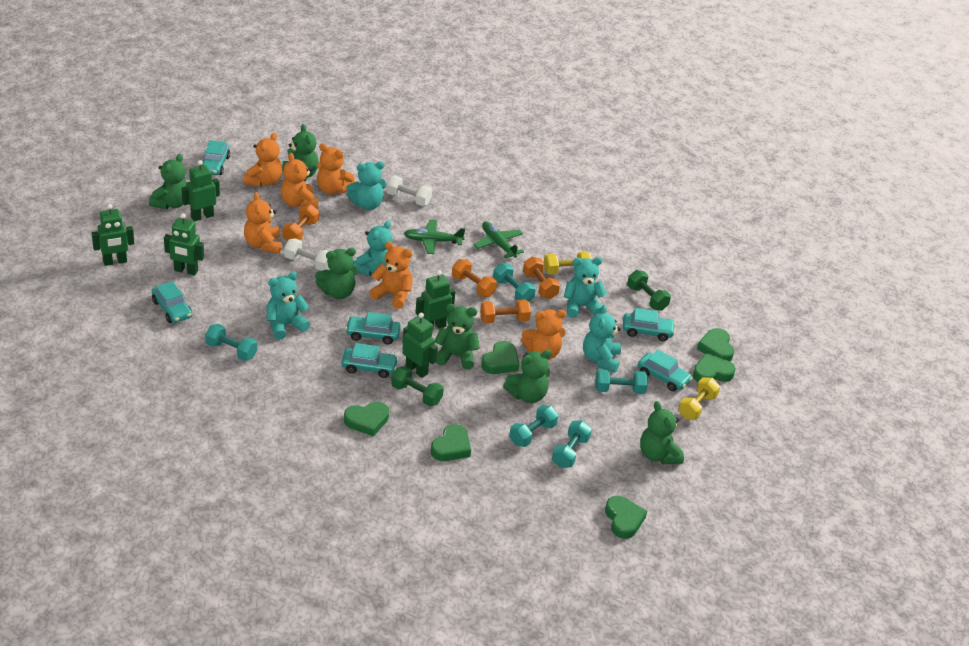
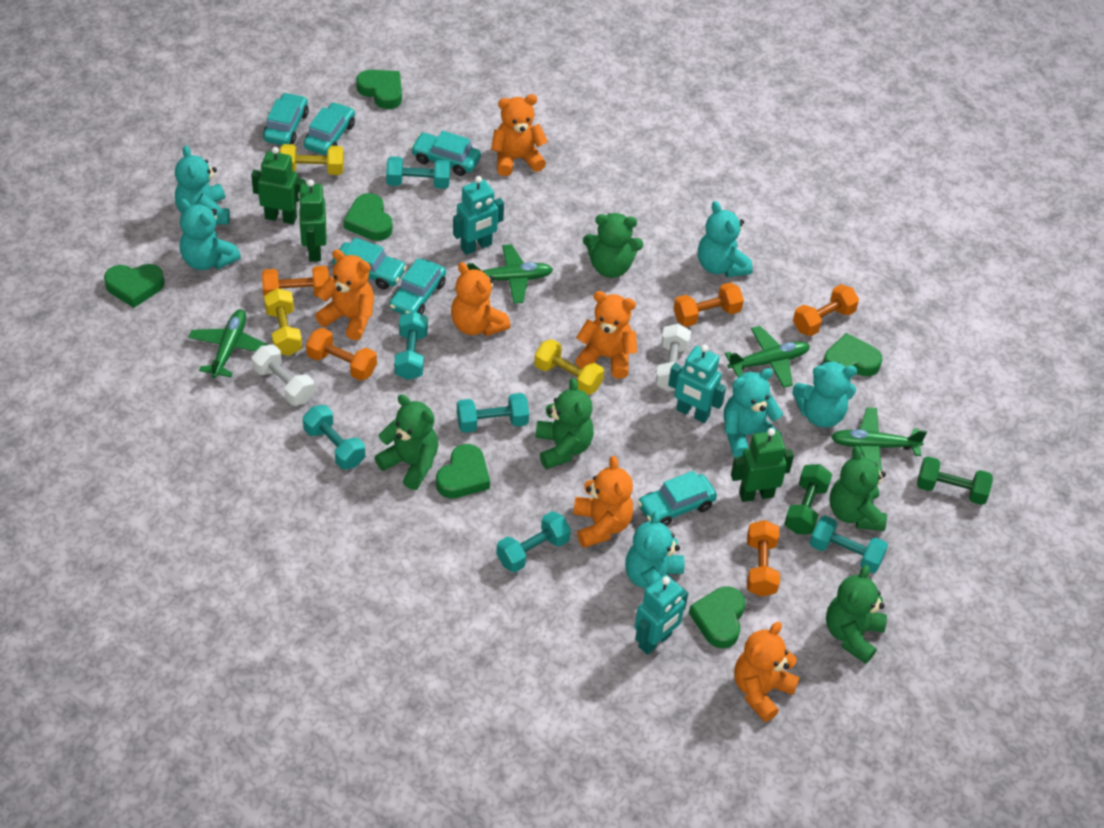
green plane: 2 -> 4
green robot: 5 -> 3
green teddy bear: 6 -> 5
orange dumbbell: 4 -> 5
turquoise dumbbell: 5 -> 6
turquoise robot: 0 -> 3
turquoise teddy bear: 5 -> 6
yellow dumbbell: 2 -> 3

